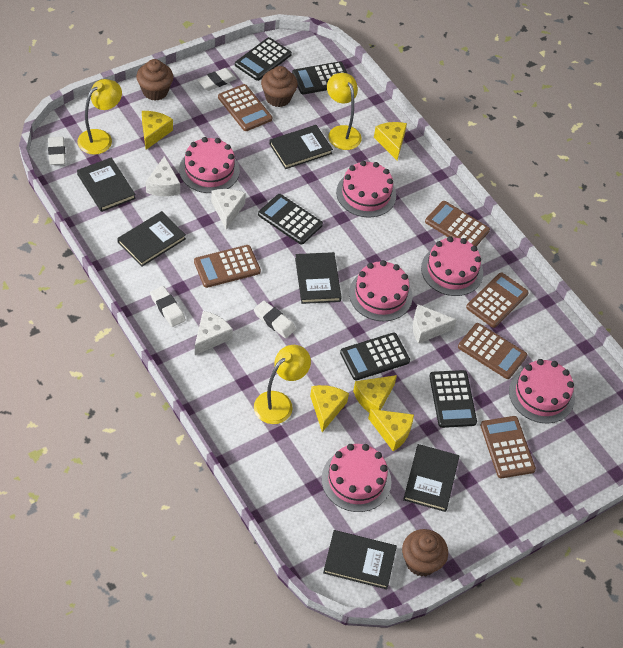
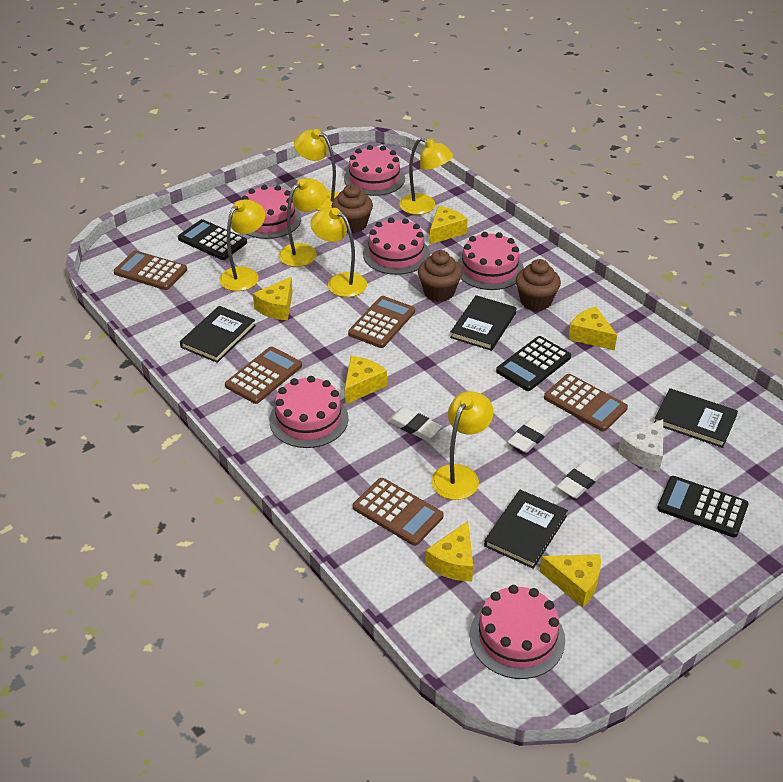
black book: 6 -> 4
black calculator: 5 -> 3
brown calculator: 6 -> 5
white cheese: 4 -> 1
white eraser: 4 -> 3
yellow cheese: 5 -> 6
yellow lamp: 3 -> 6

